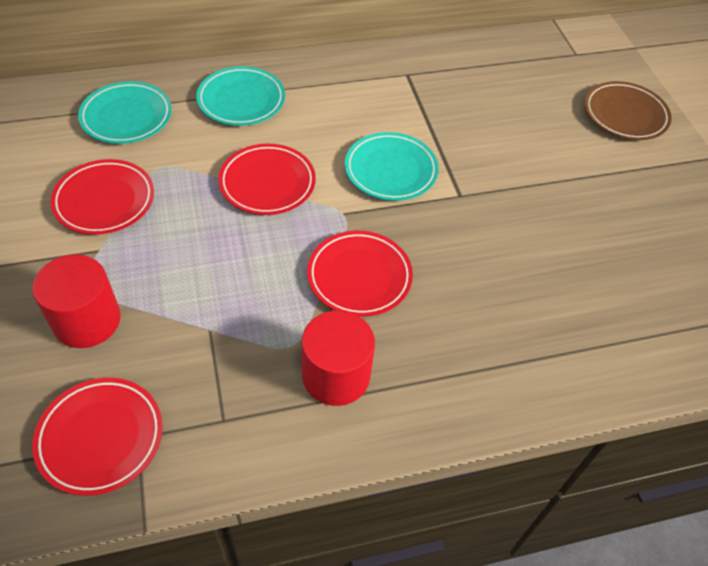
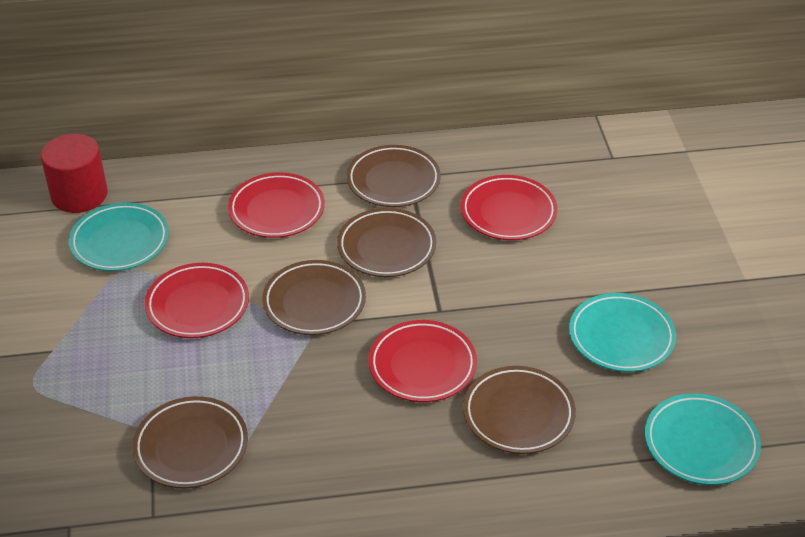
brown plate: 1 -> 5
red cylinder: 2 -> 1

